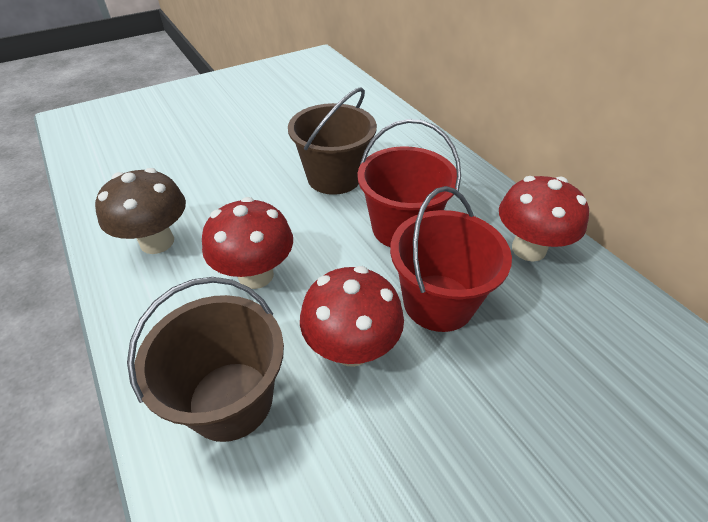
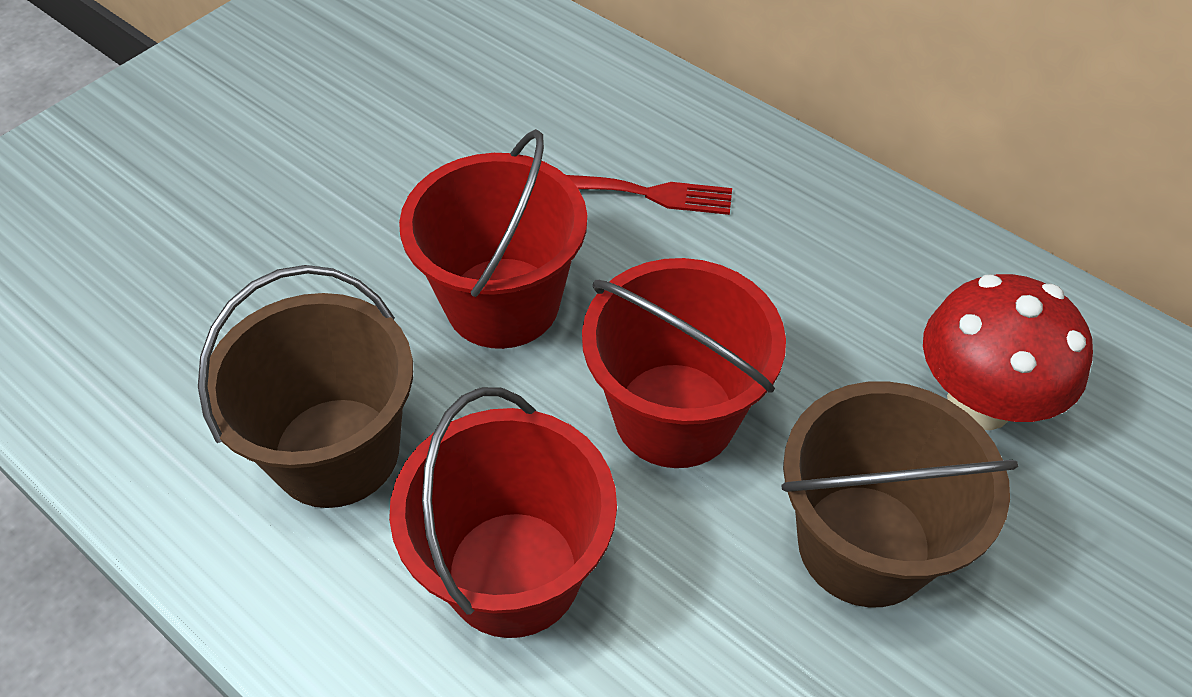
brown mushroom: 1 -> 0
red bucket: 2 -> 3
red fork: 0 -> 1
red mushroom: 3 -> 1

